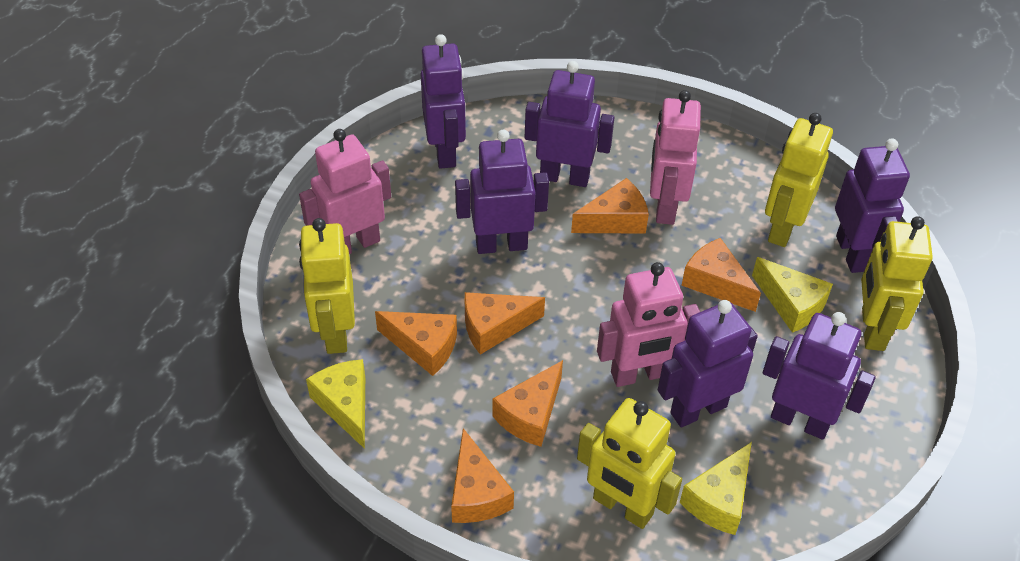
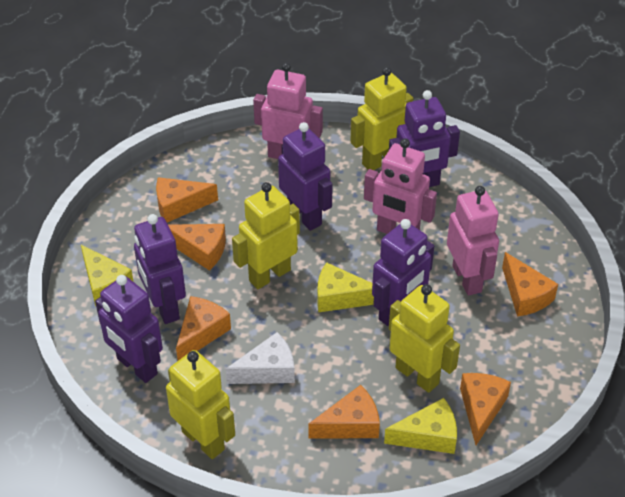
purple robot: 6 -> 5
white cheese: 0 -> 1

